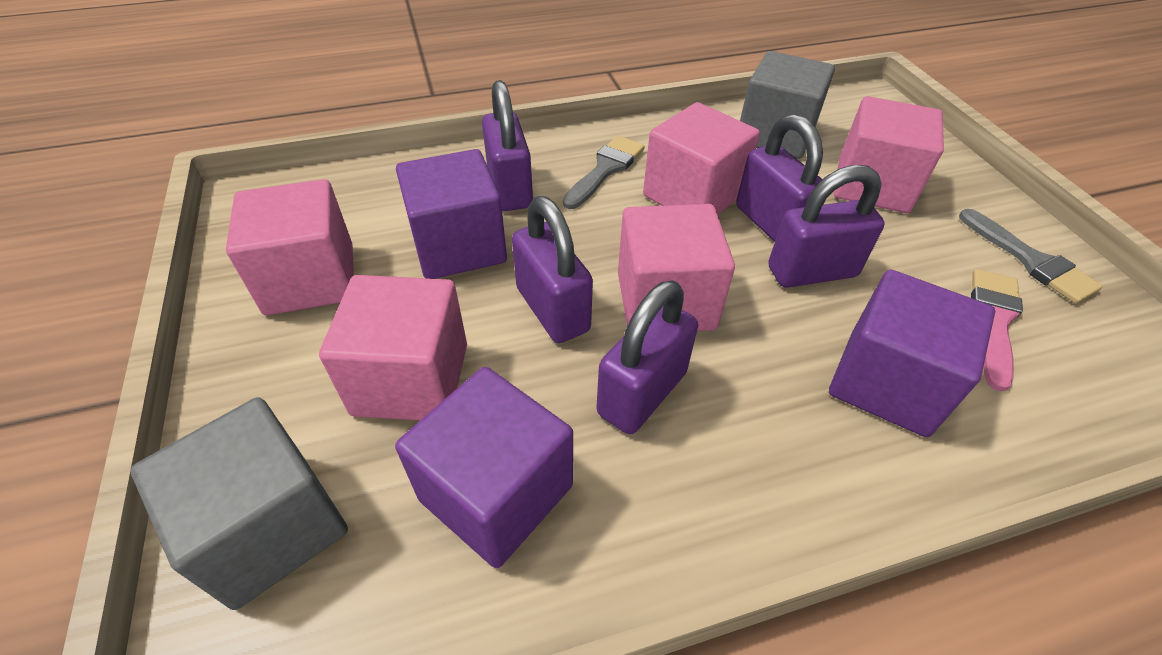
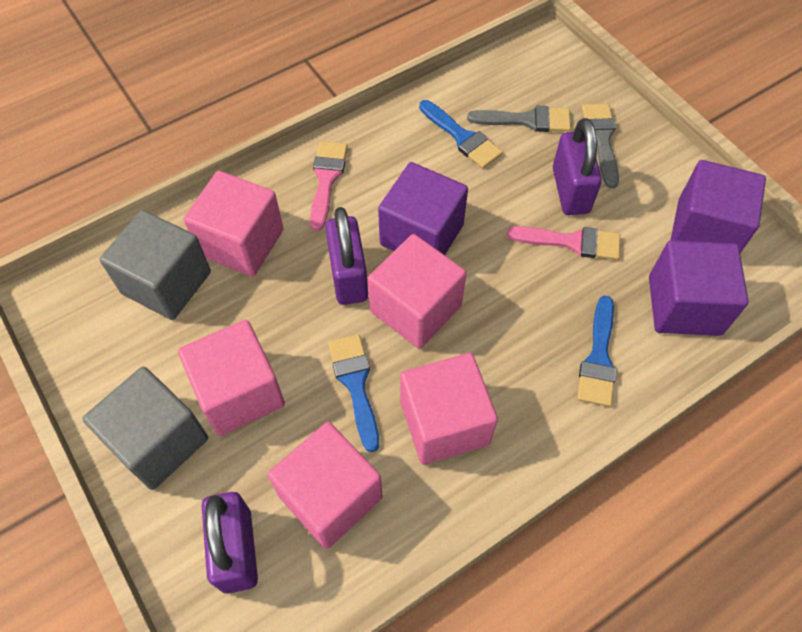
blue brush: 0 -> 3
pink brush: 1 -> 2
purple padlock: 5 -> 3

